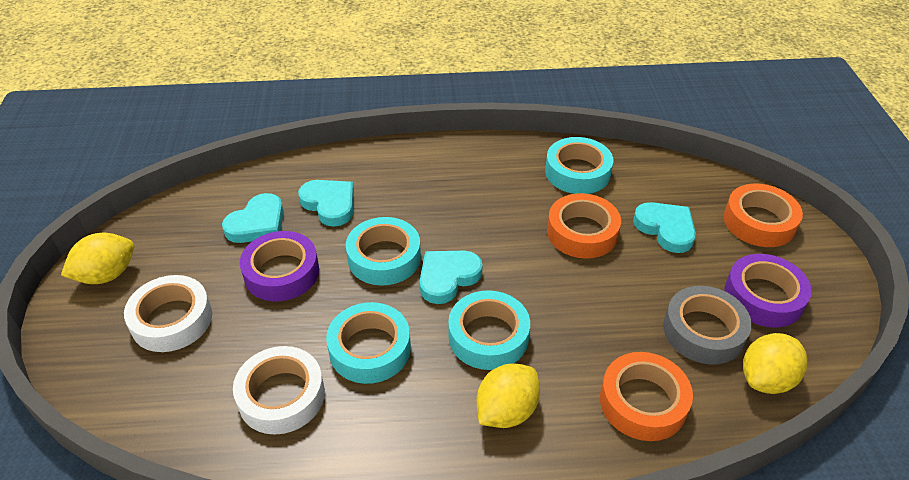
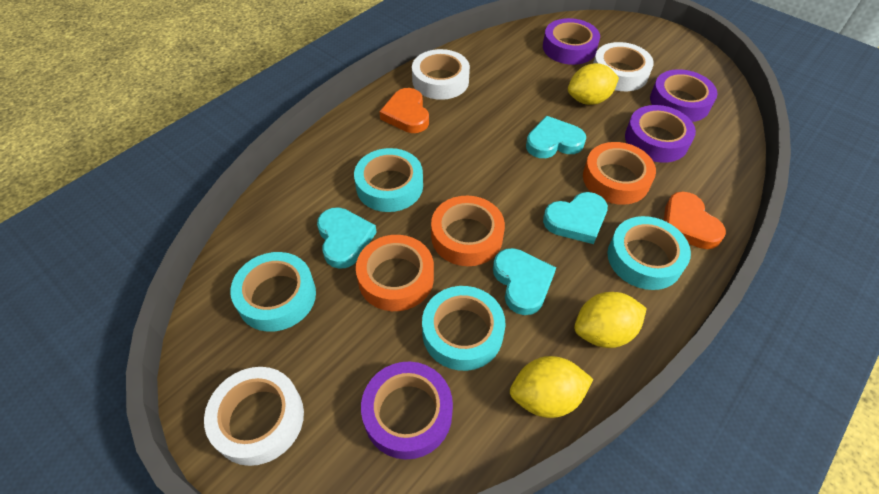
grey tape: 1 -> 0
orange heart: 0 -> 2
purple tape: 2 -> 4
white tape: 2 -> 3

